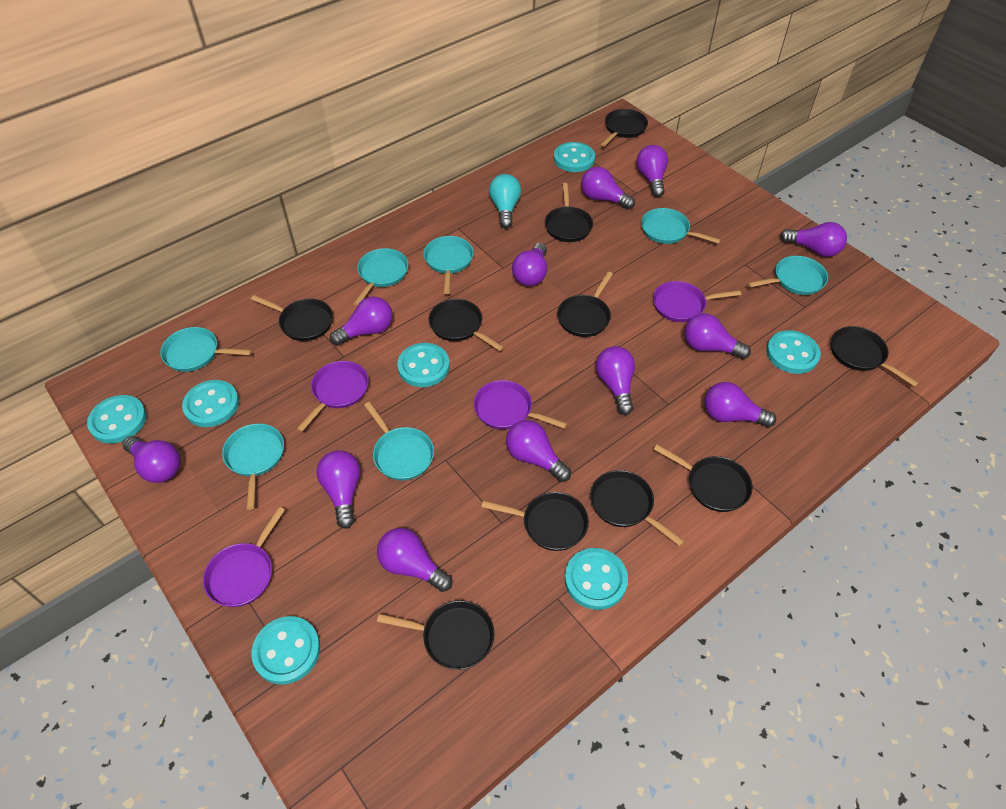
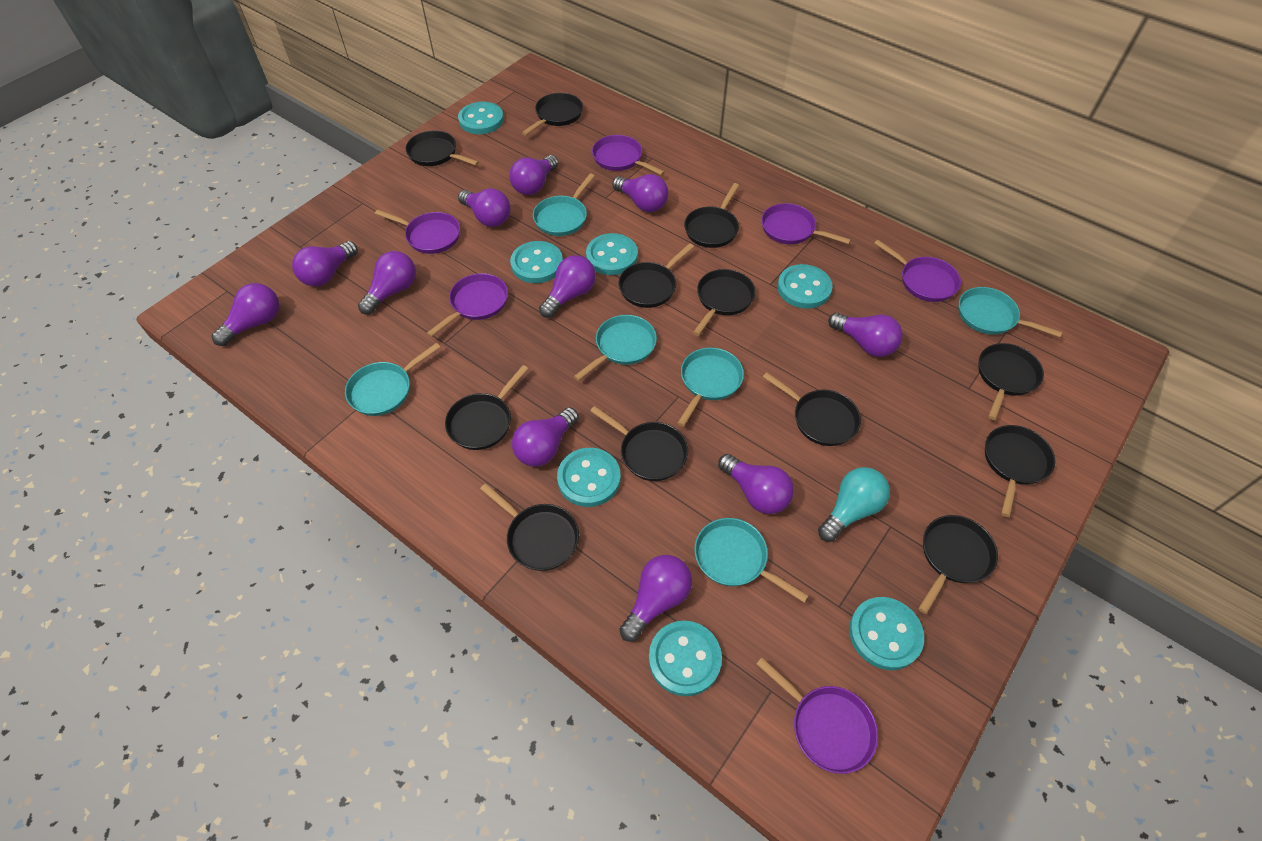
black pan: 10 -> 12
purple light bulb: 12 -> 11
purple pan: 4 -> 6
turquoise pan: 7 -> 6

